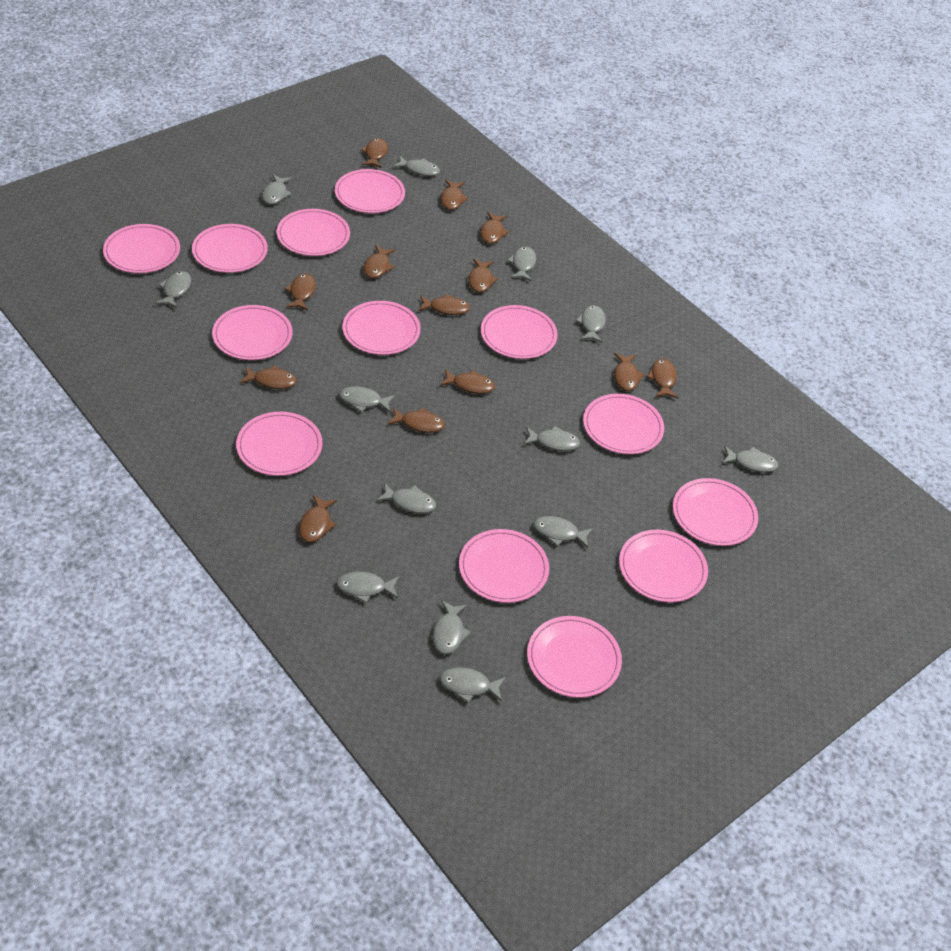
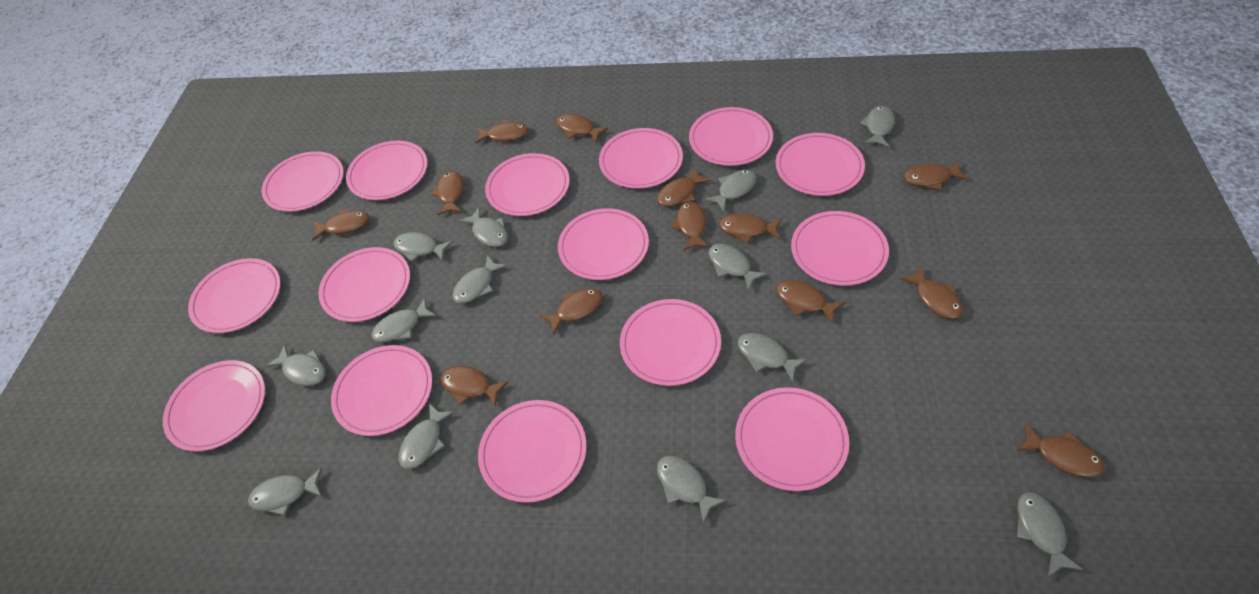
pink plate: 13 -> 15

